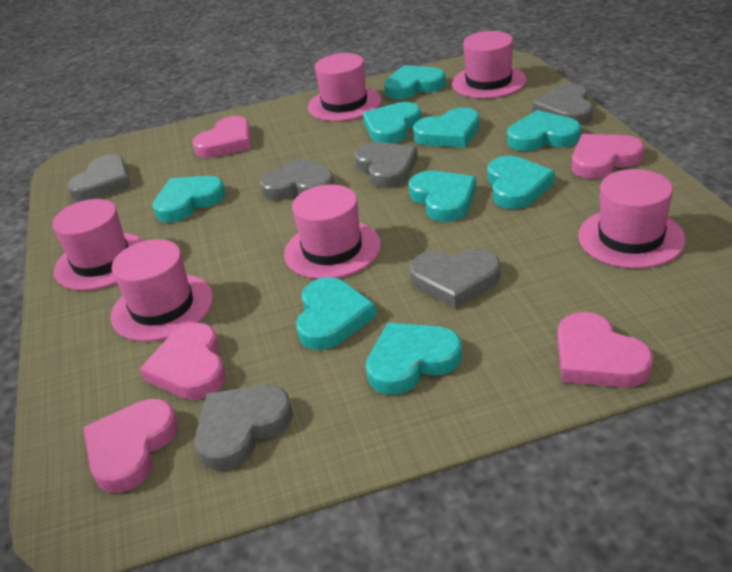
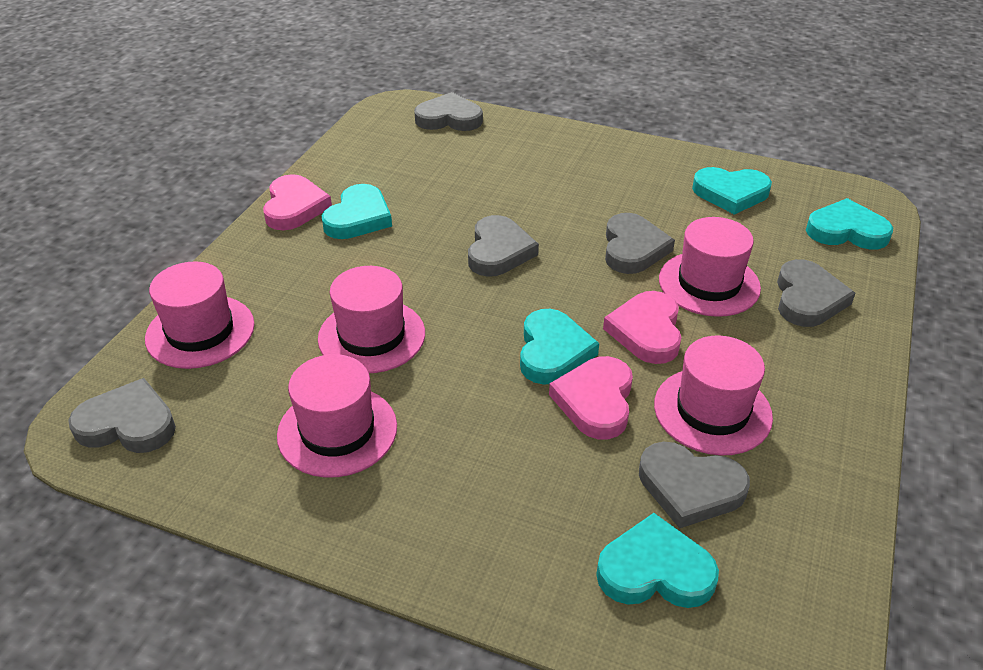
pink hat: 6 -> 5
pink heart: 5 -> 3
turquoise heart: 9 -> 5

